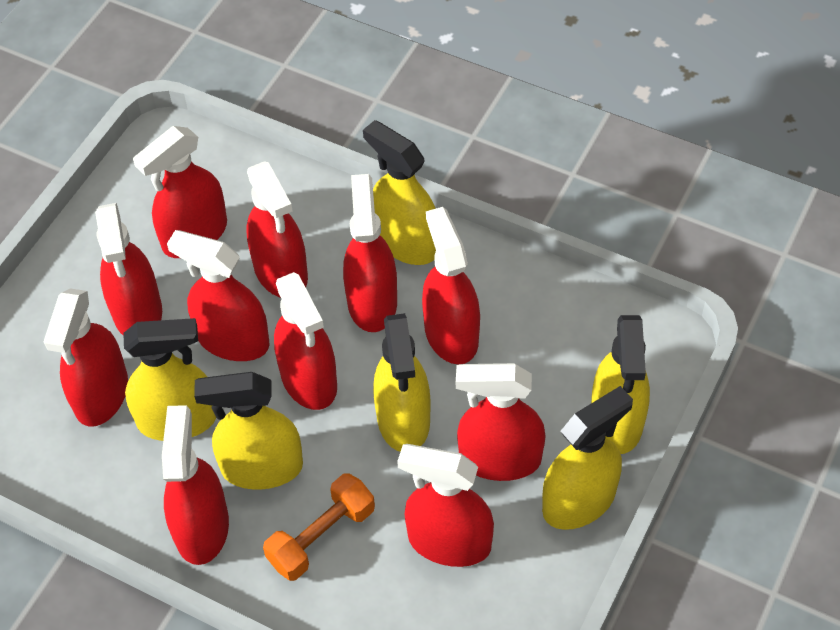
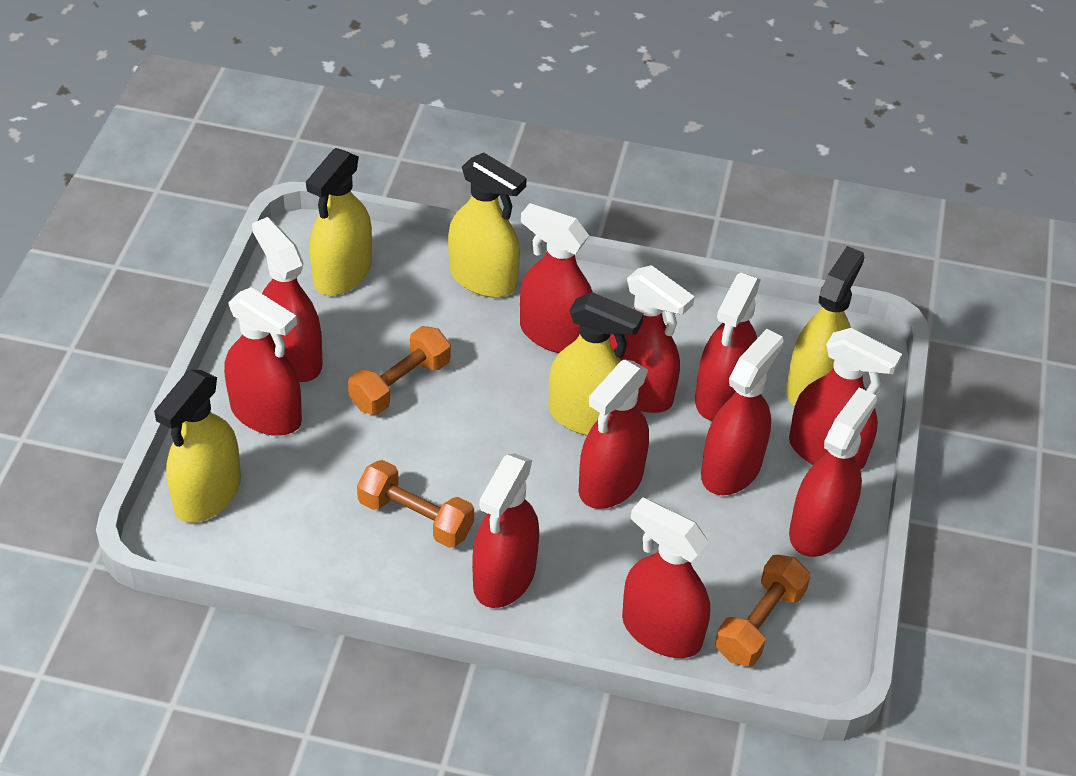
orange dumbbell: 1 -> 3
yellow spray bottle: 6 -> 5

